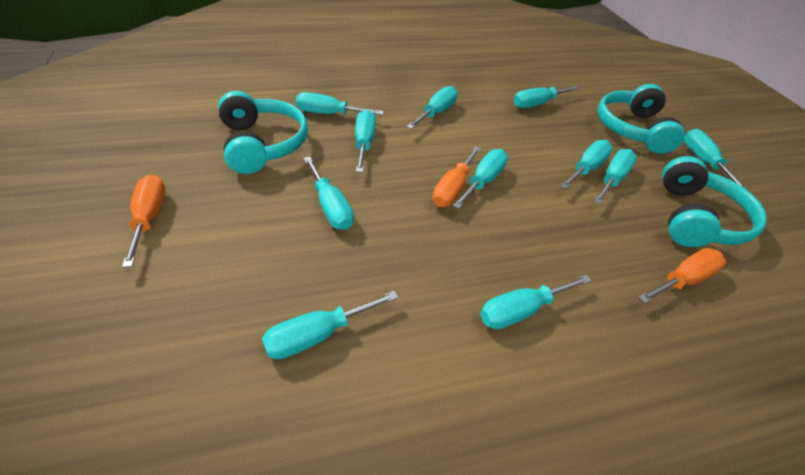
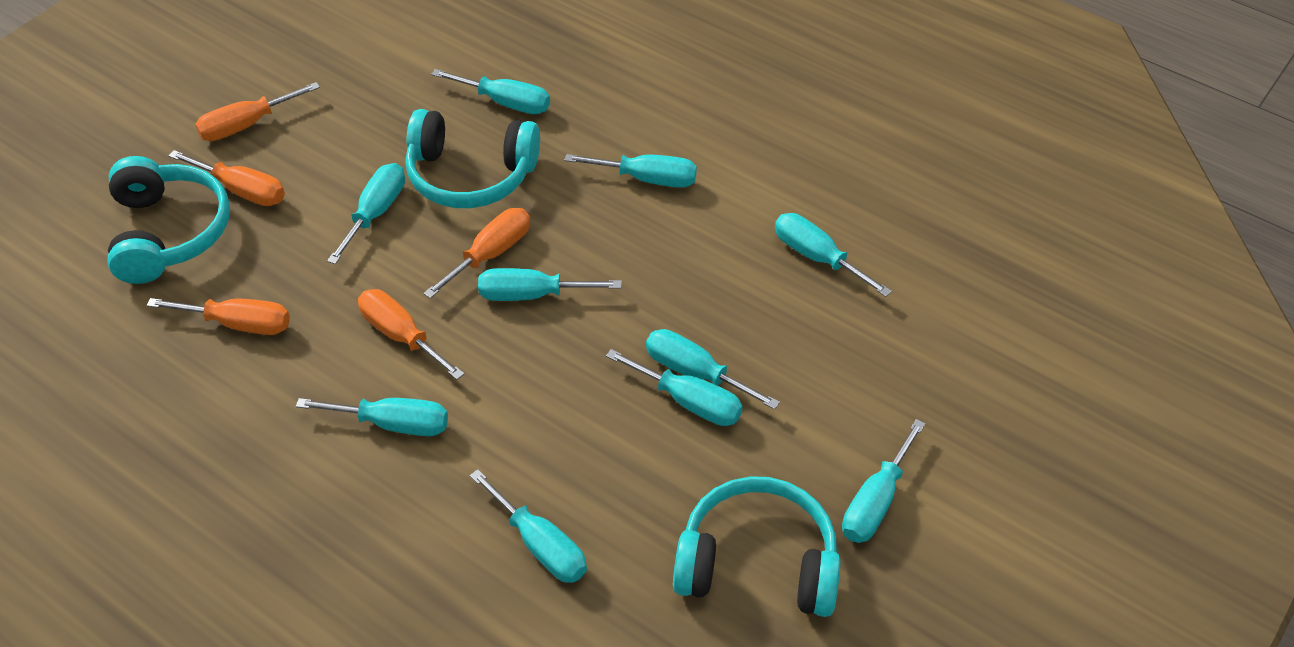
orange screwdriver: 3 -> 5
turquoise screwdriver: 11 -> 10

